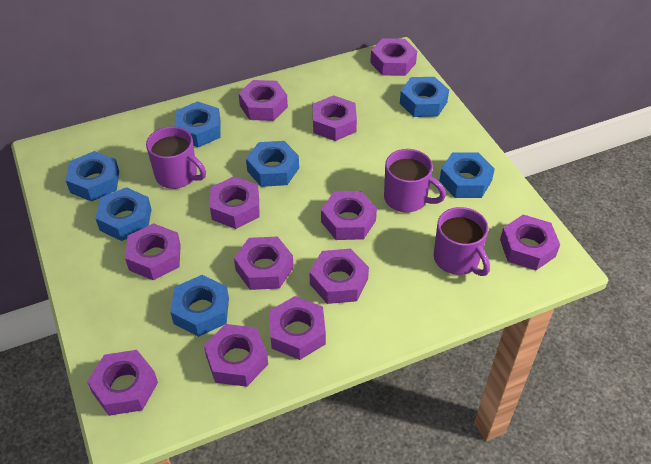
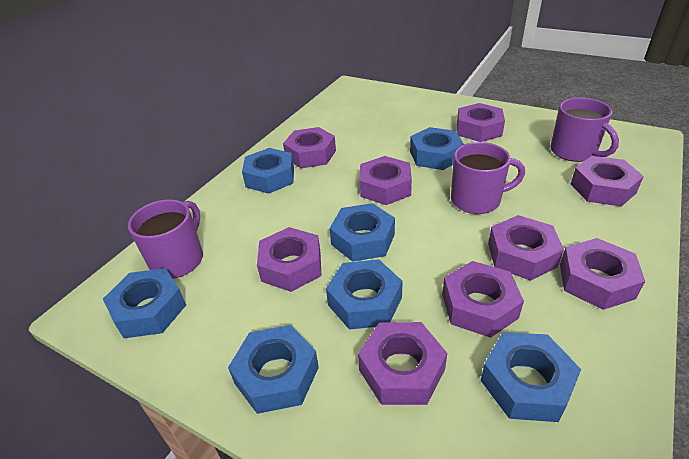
purple nut: 12 -> 9

